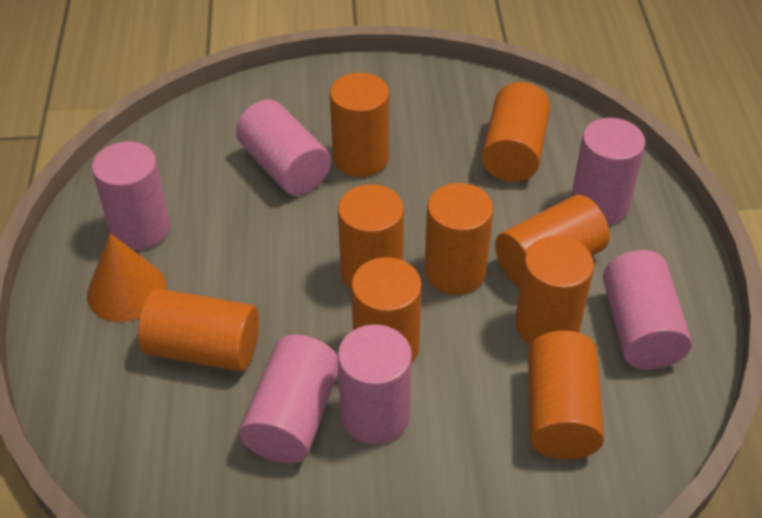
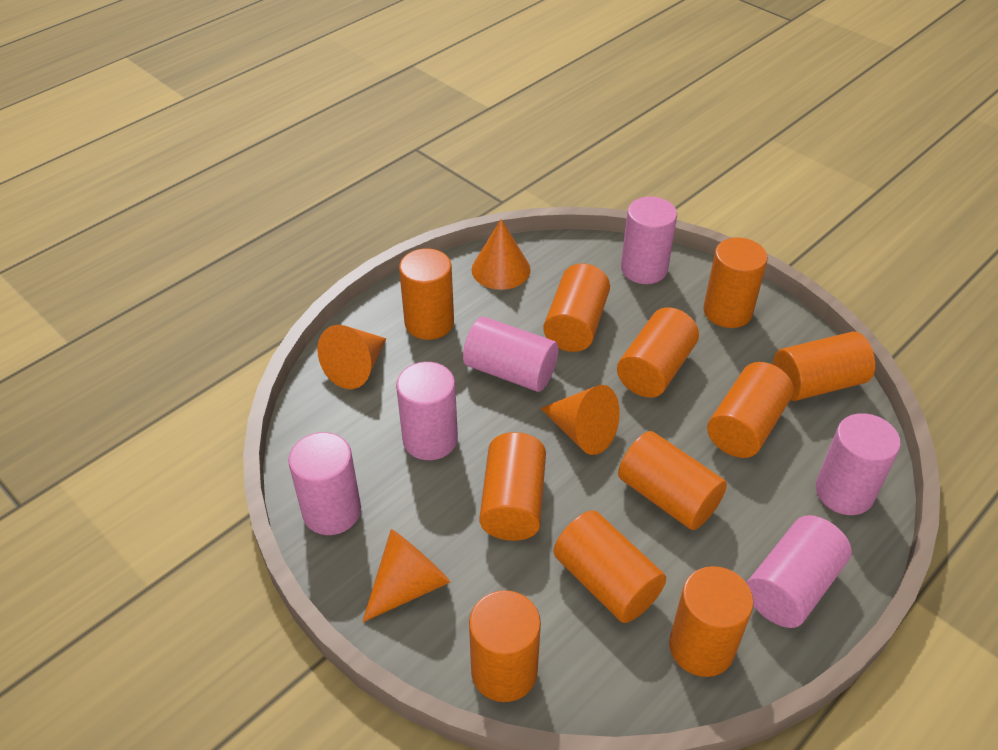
orange cone: 1 -> 4
orange cylinder: 9 -> 11

